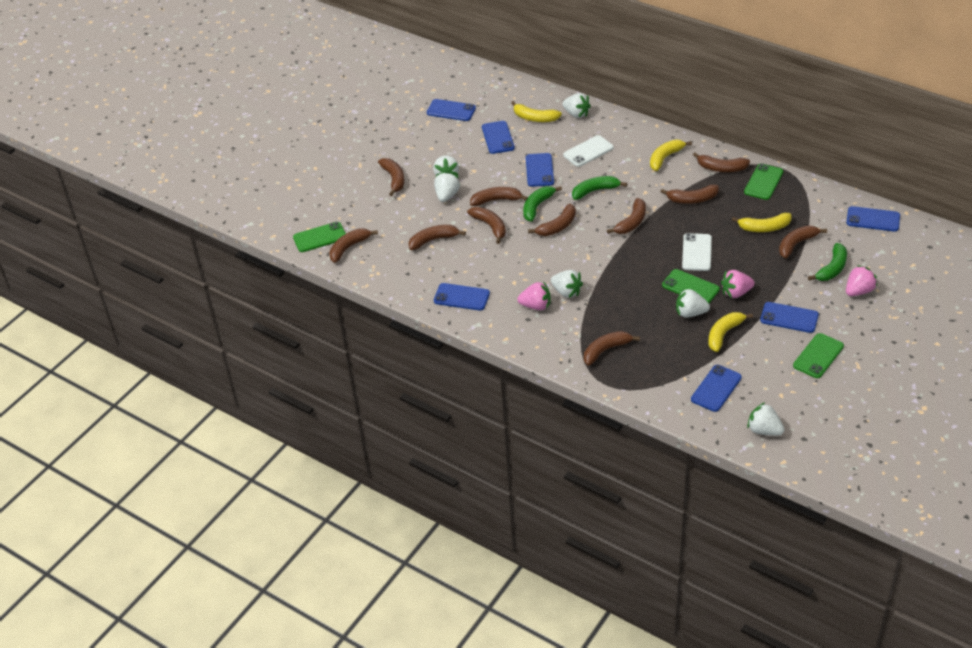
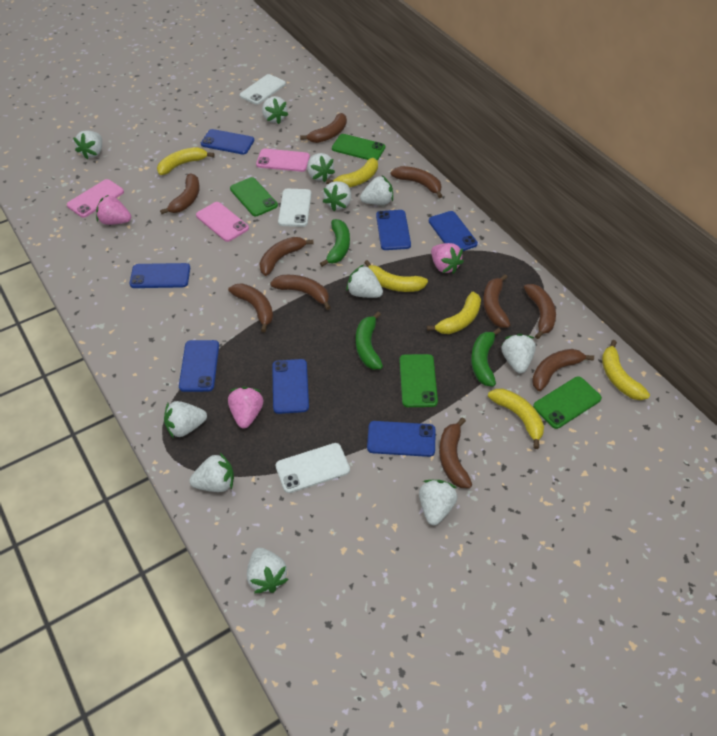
brown banana: 11 -> 10
pink phone: 0 -> 3
white phone: 2 -> 3
white strawberry: 6 -> 11
yellow banana: 4 -> 6

